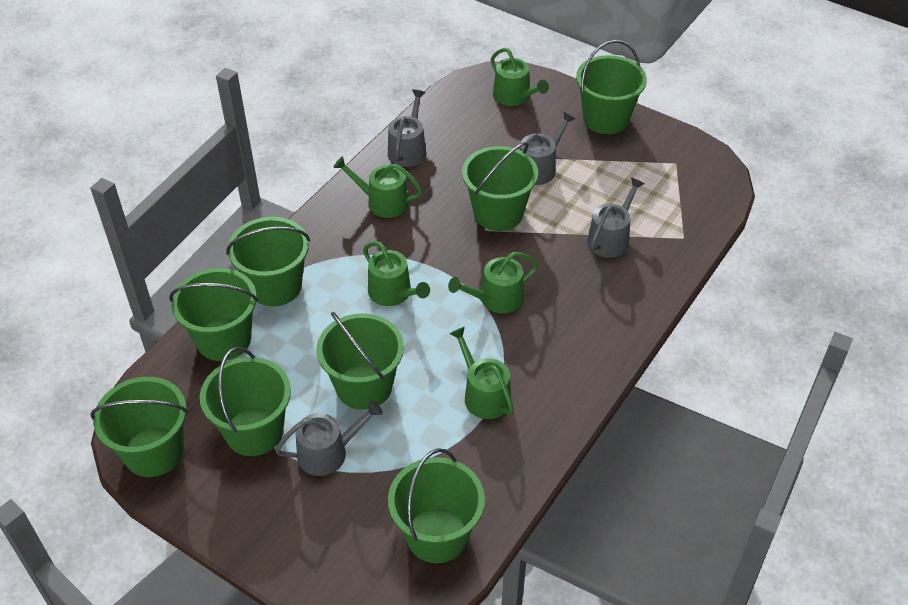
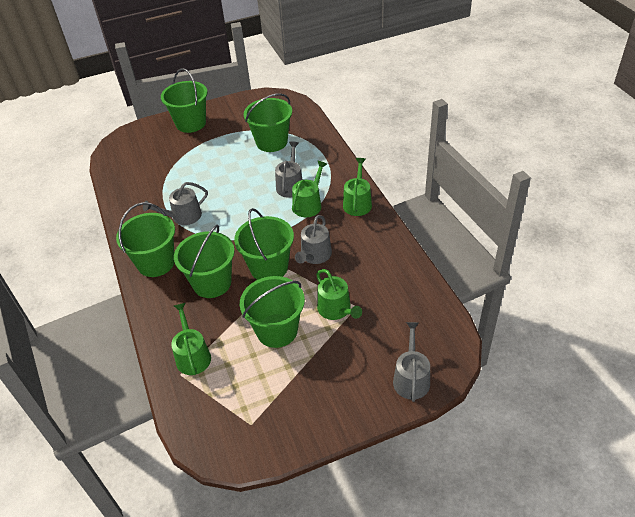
green bucket: 8 -> 6
green watering can: 5 -> 4

